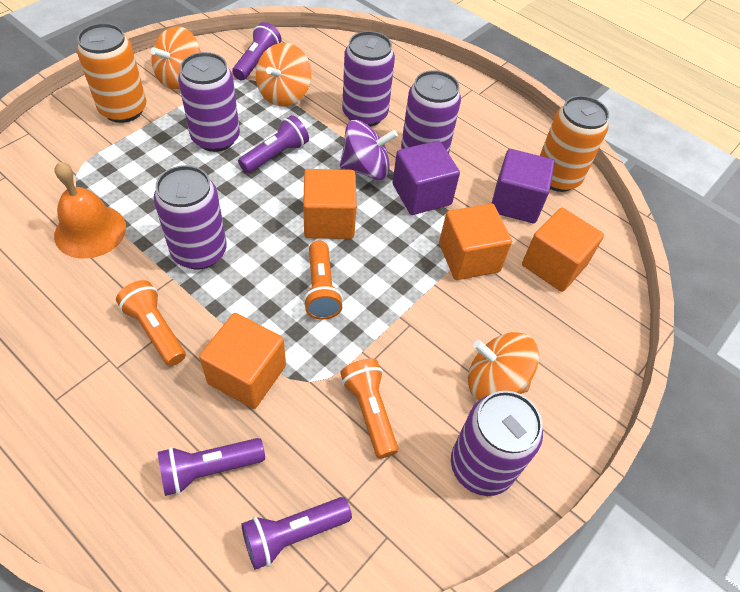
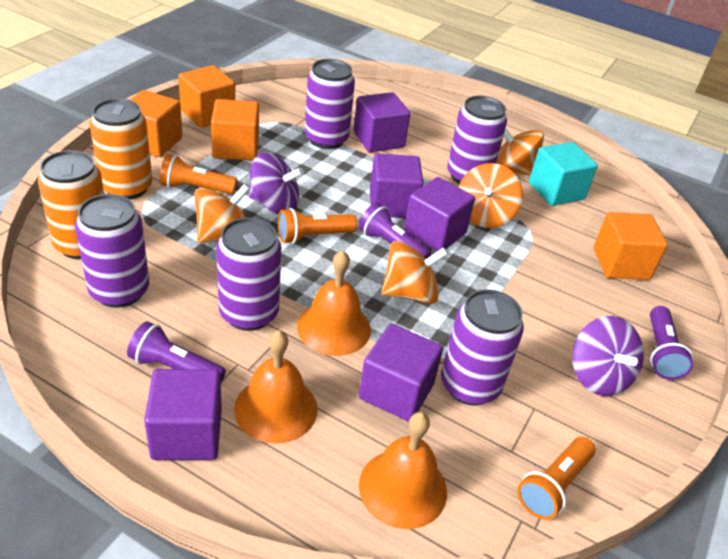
orange bell: 1 -> 3
orange spinning top: 3 -> 4
purple cube: 2 -> 5
purple flashlight: 4 -> 3
purple spinning top: 1 -> 2
turquoise cube: 0 -> 1

